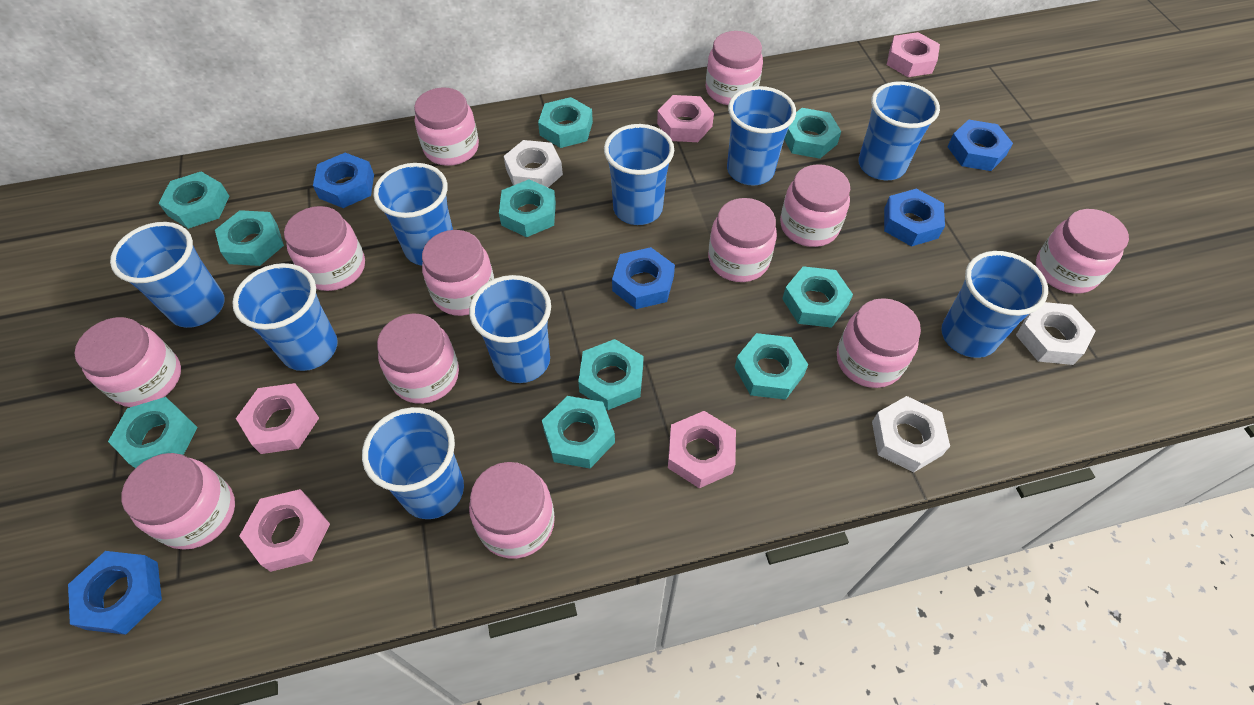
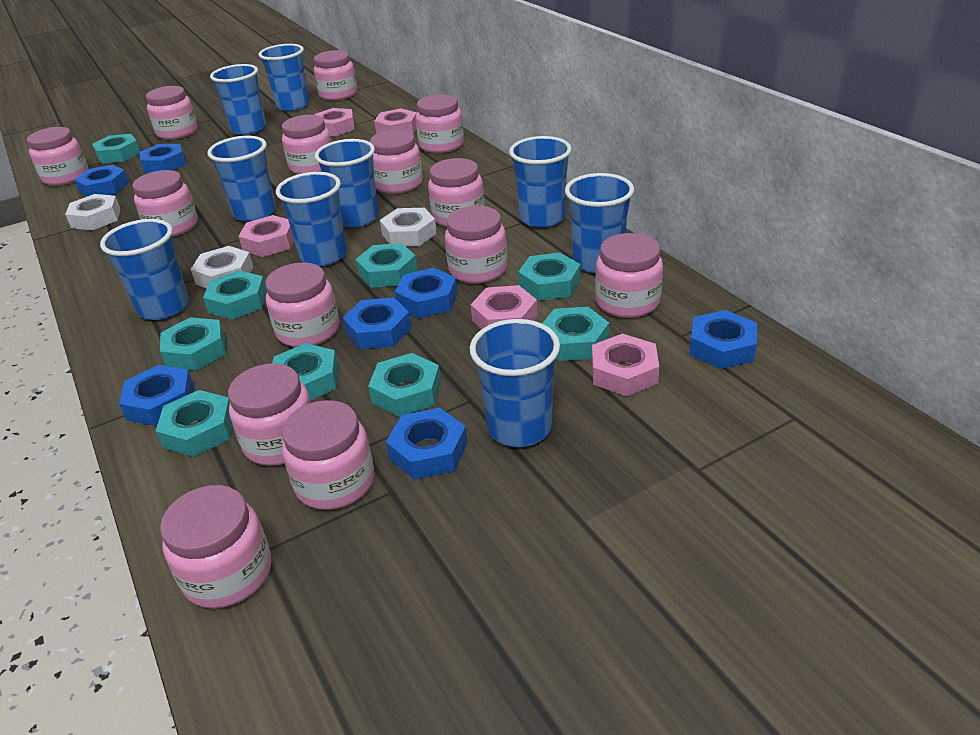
blue nut: 5 -> 7
pink jar: 12 -> 14
turquoise nut: 10 -> 9

